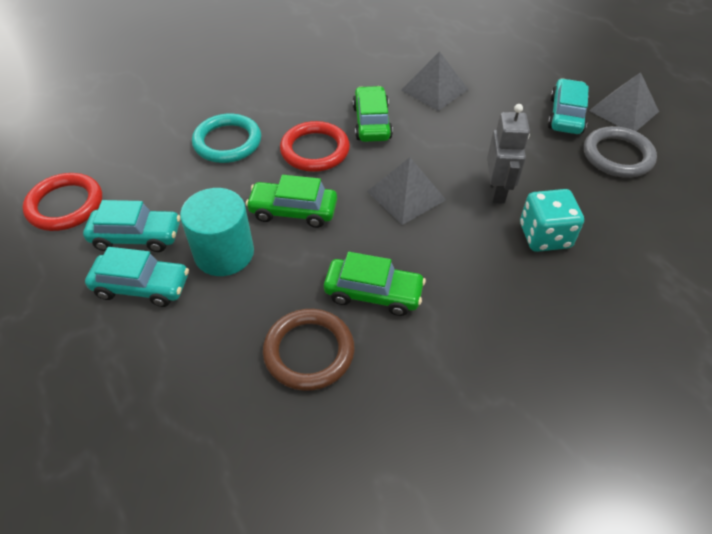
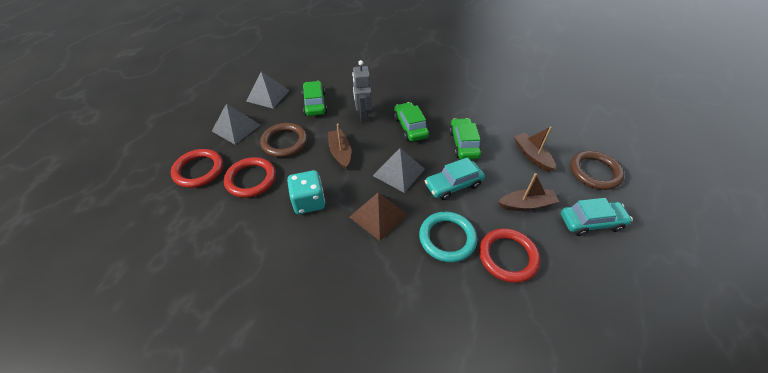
brown boat: 0 -> 3
brown pyramid: 0 -> 1
brown ring: 1 -> 2
grey ring: 1 -> 0
red ring: 2 -> 3
turquoise car: 3 -> 2
turquoise cylinder: 1 -> 0

